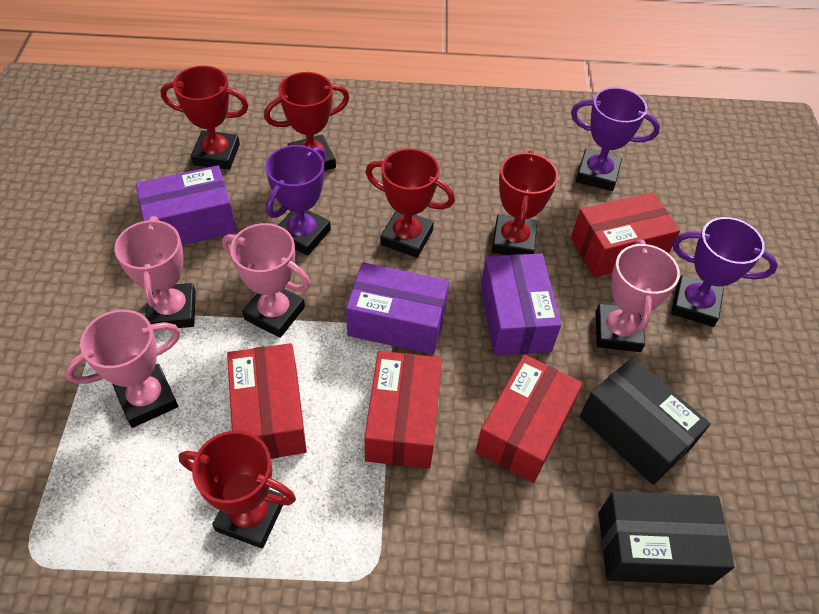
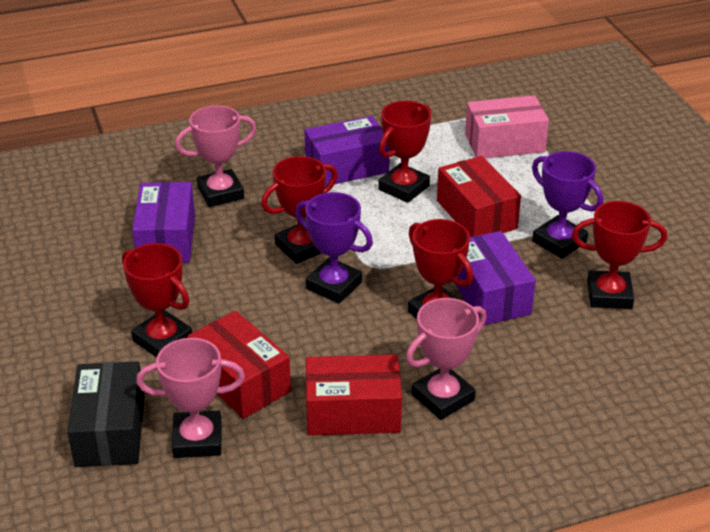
black box: 2 -> 1
pink box: 0 -> 1
pink trophy: 4 -> 3
purple trophy: 3 -> 2
red box: 4 -> 3

